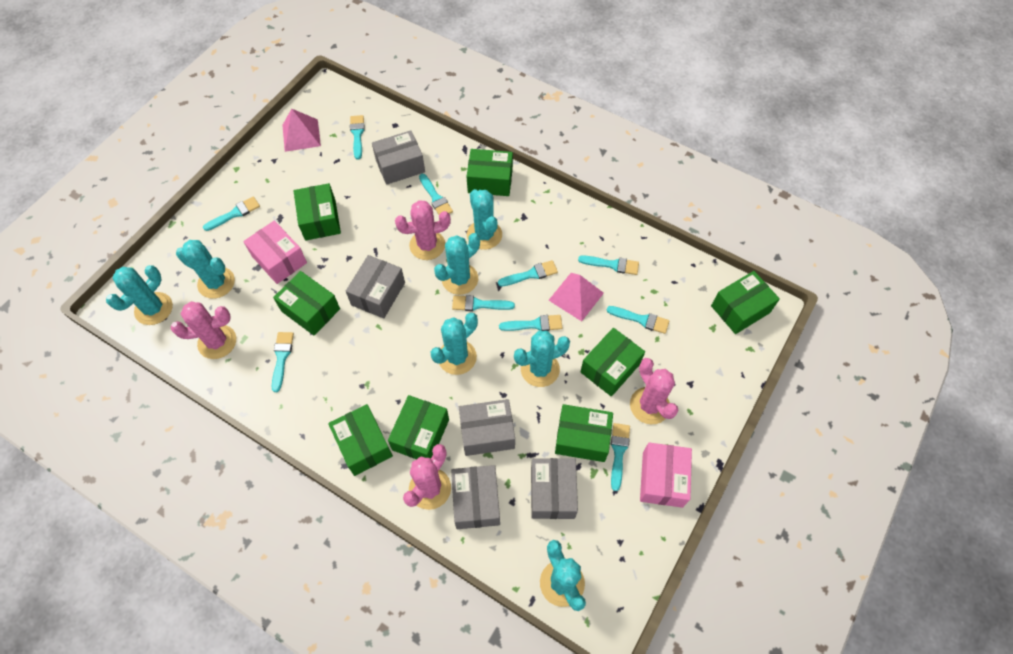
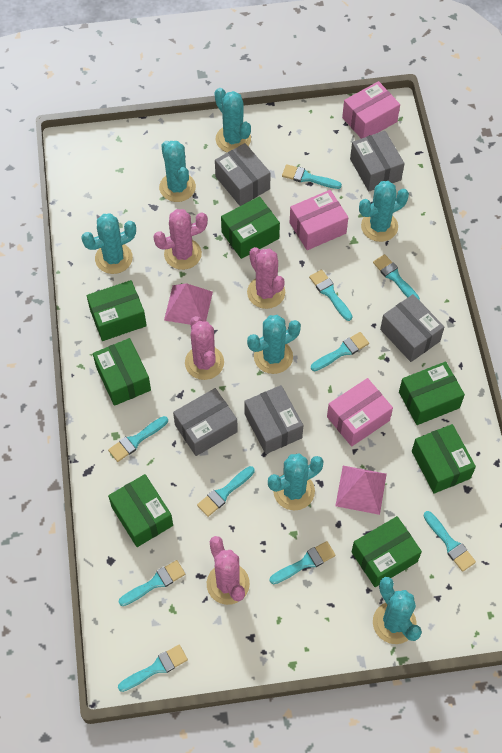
green box: 8 -> 7
pink box: 2 -> 3

